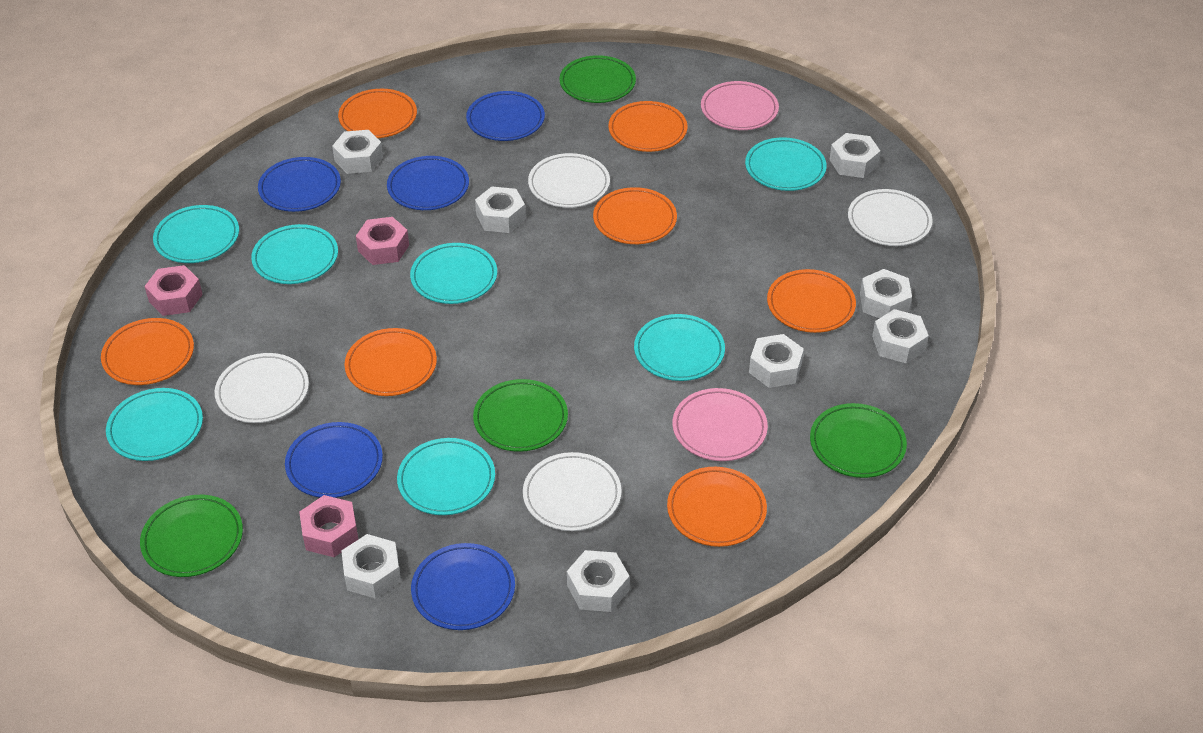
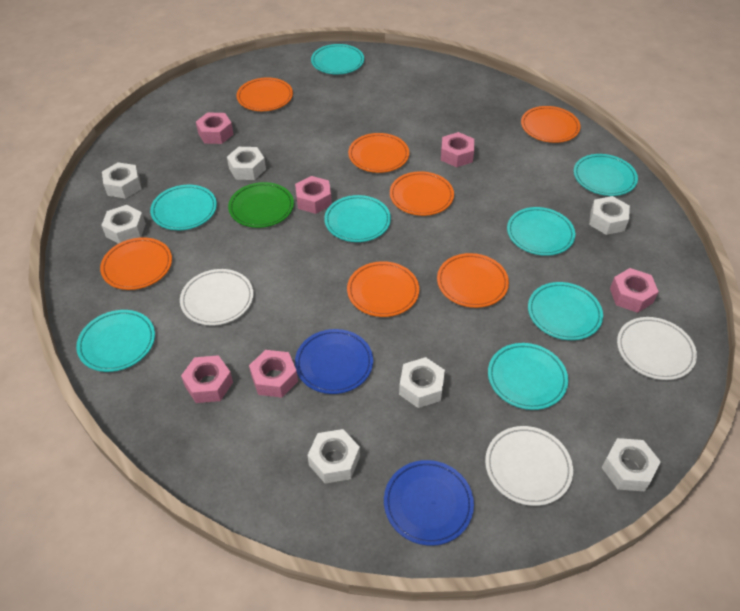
blue plate: 5 -> 2
green plate: 4 -> 1
pink nut: 3 -> 6
pink plate: 2 -> 0
turquoise plate: 7 -> 8
white nut: 8 -> 7
white plate: 4 -> 3

